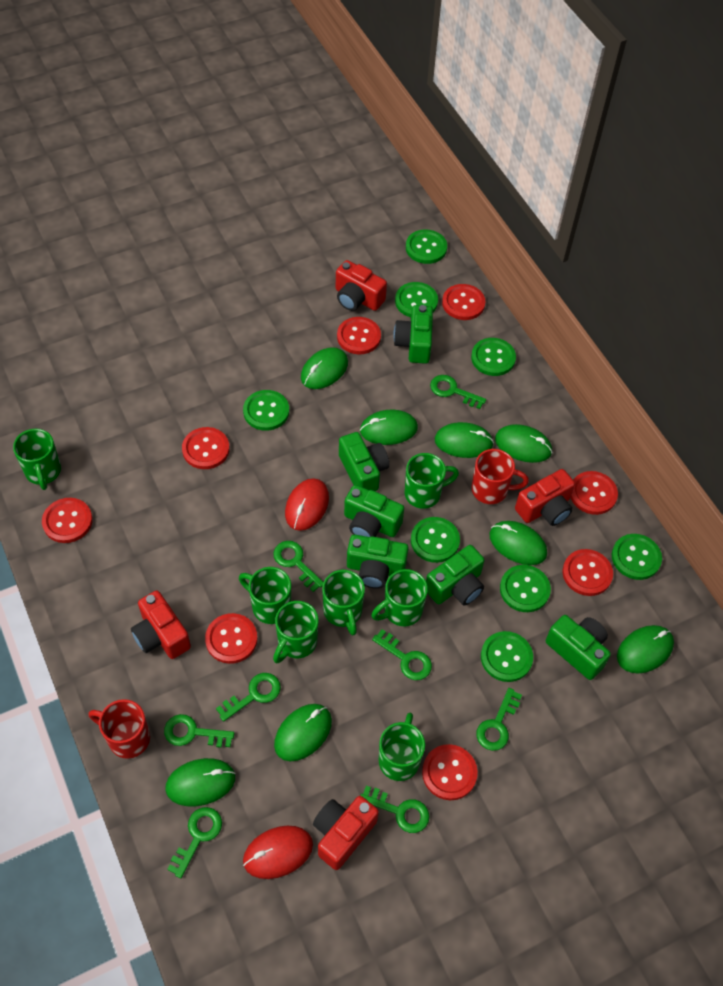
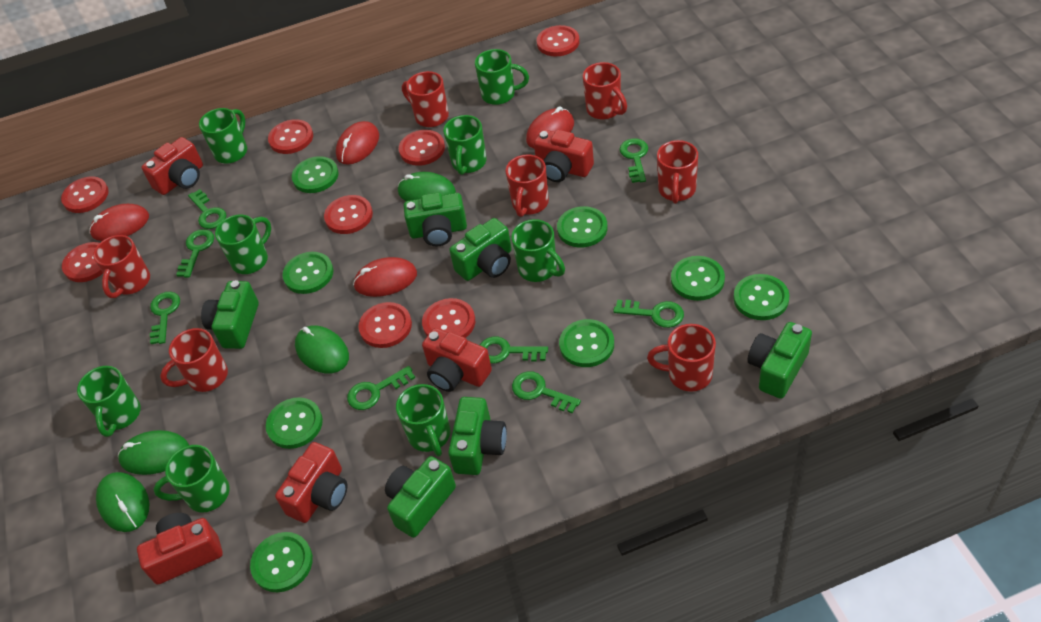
green mouse: 8 -> 4
green mug: 7 -> 8
red camera: 4 -> 5
red mouse: 2 -> 4
red mug: 2 -> 7

